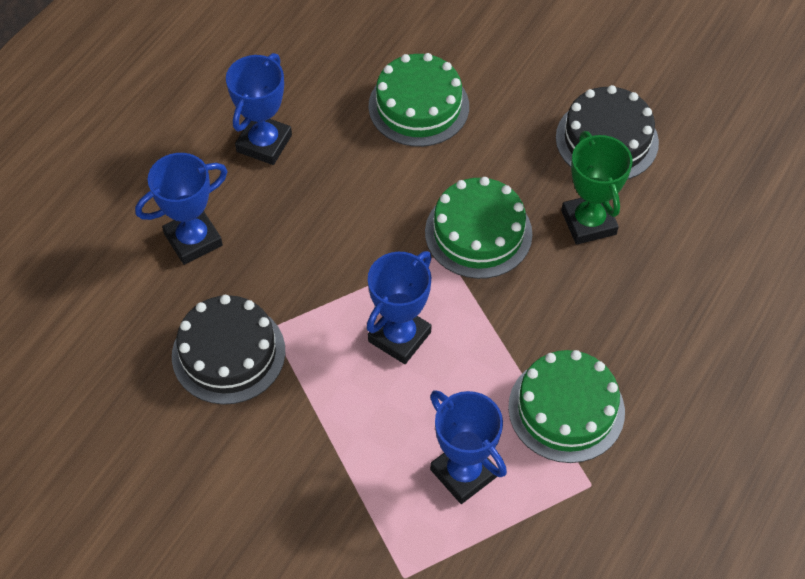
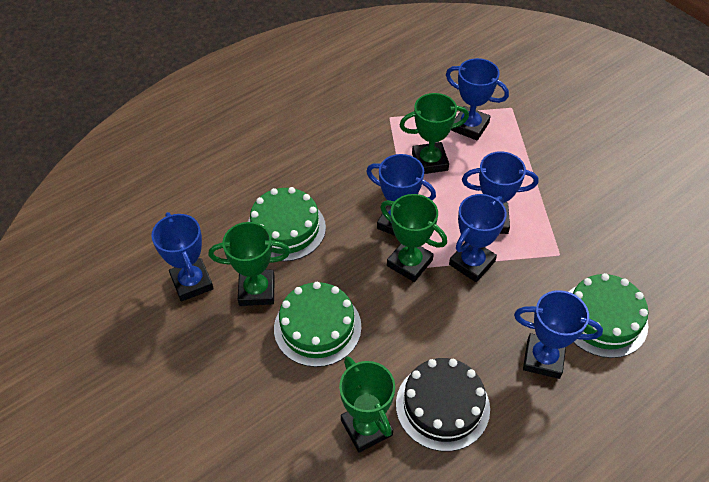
black cake: 2 -> 1
blue trophy: 4 -> 6
green trophy: 1 -> 4

